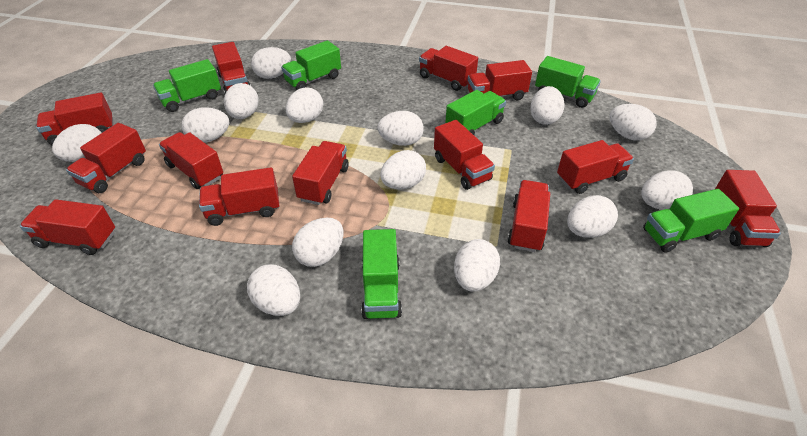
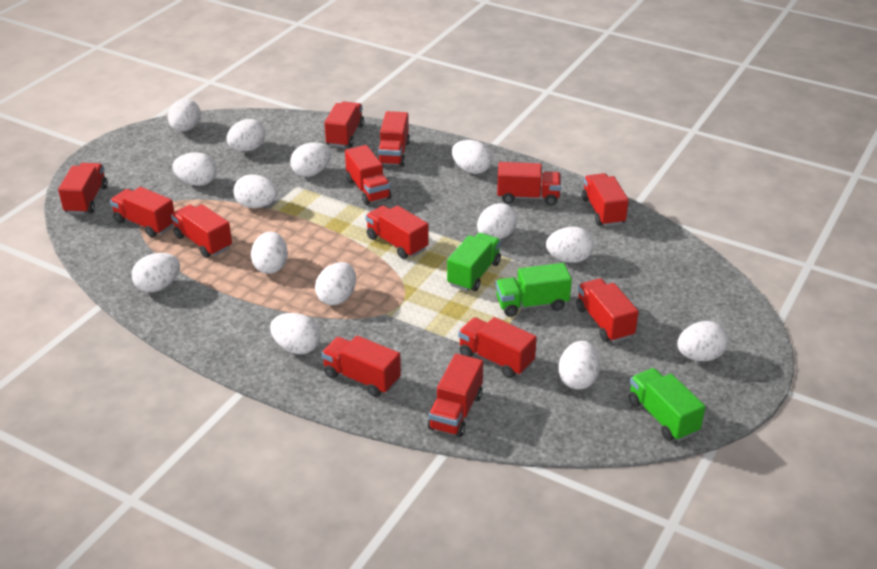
green truck: 6 -> 3

